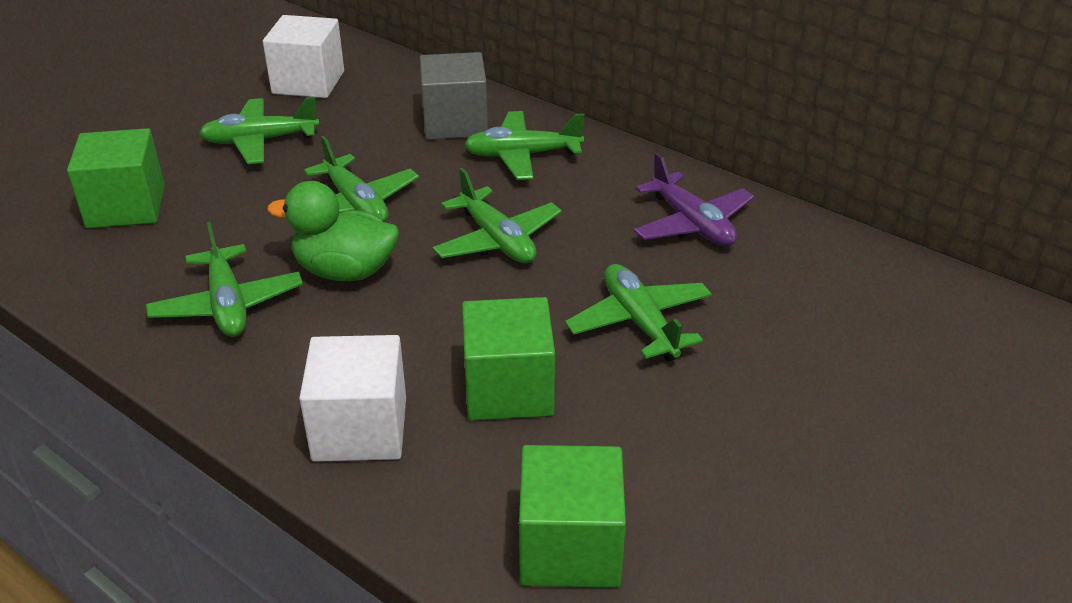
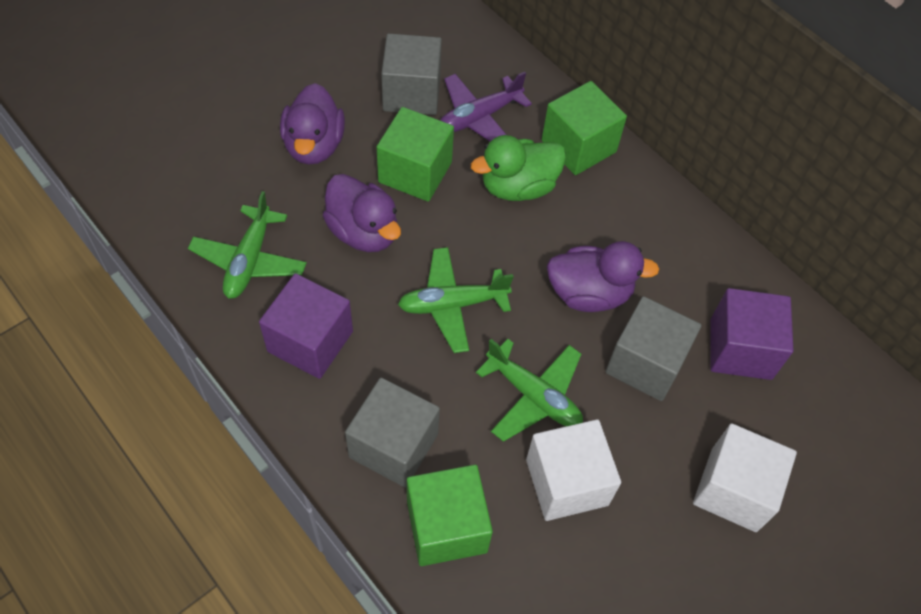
green plane: 6 -> 3
grey cube: 1 -> 3
purple cube: 0 -> 2
purple duck: 0 -> 3

